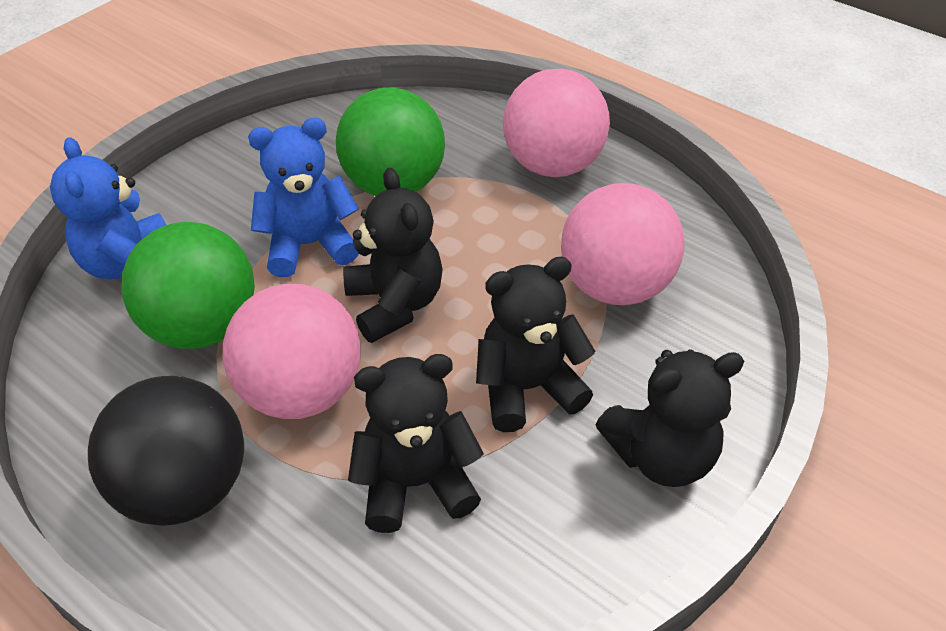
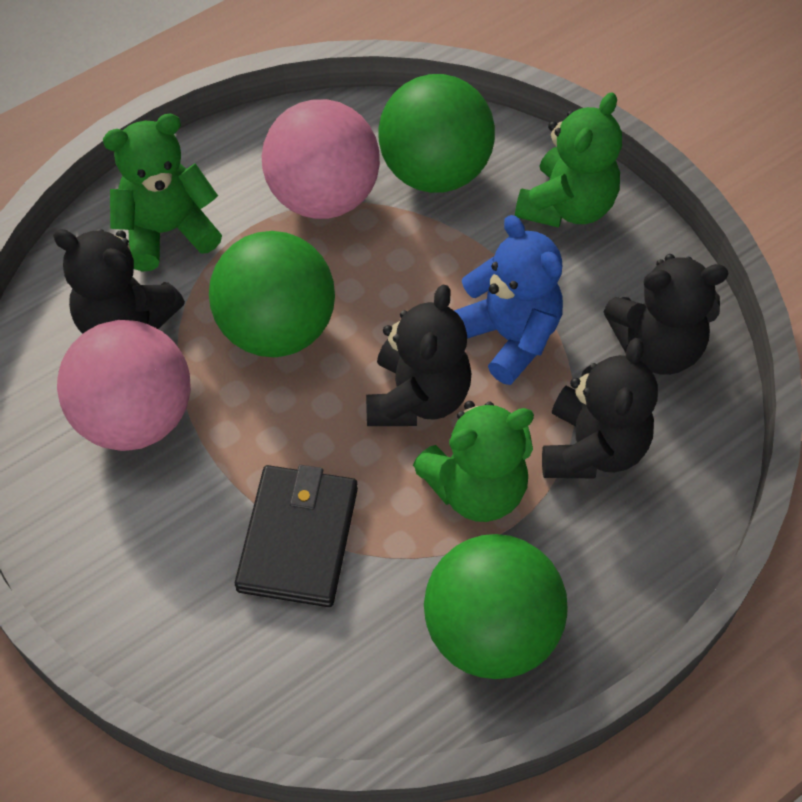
black ball: 1 -> 0
black wallet: 0 -> 1
blue teddy bear: 2 -> 1
green ball: 2 -> 3
green teddy bear: 0 -> 3
pink ball: 3 -> 2

